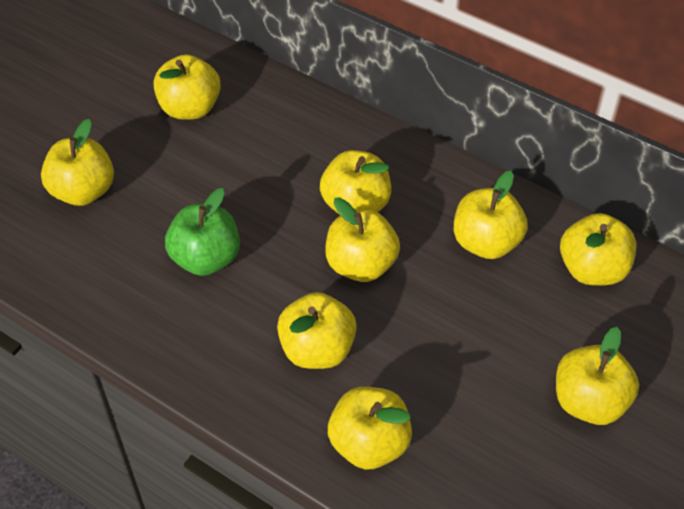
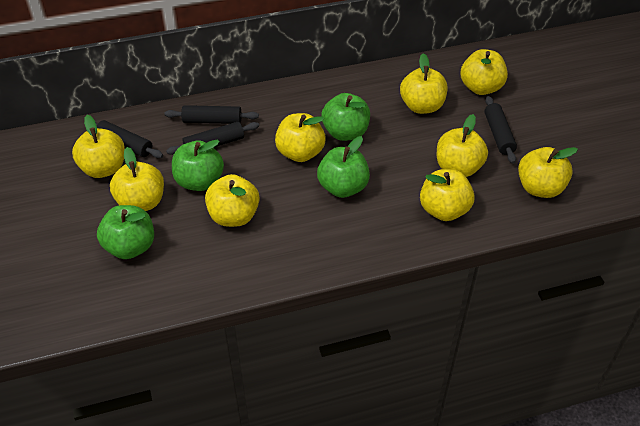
black rolling pin: 0 -> 4
green apple: 1 -> 4

